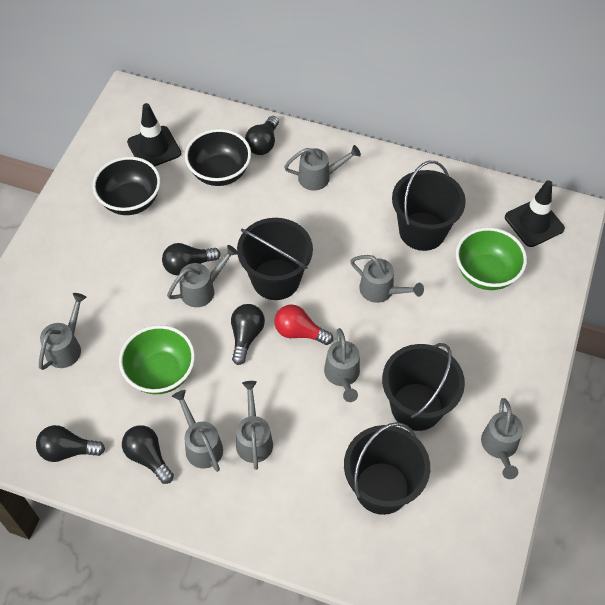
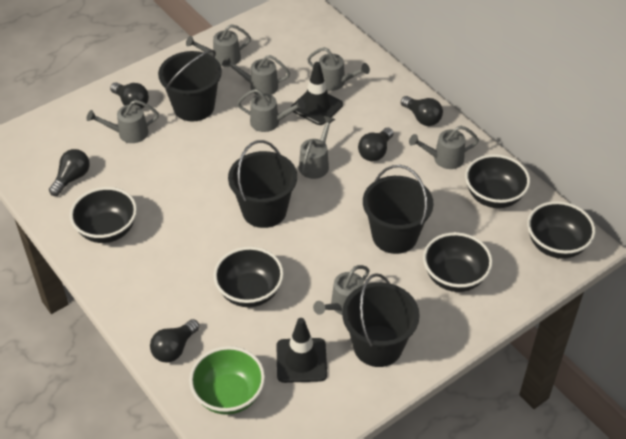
black bowl: 2 -> 5
green bowl: 2 -> 1
red light bulb: 1 -> 0

